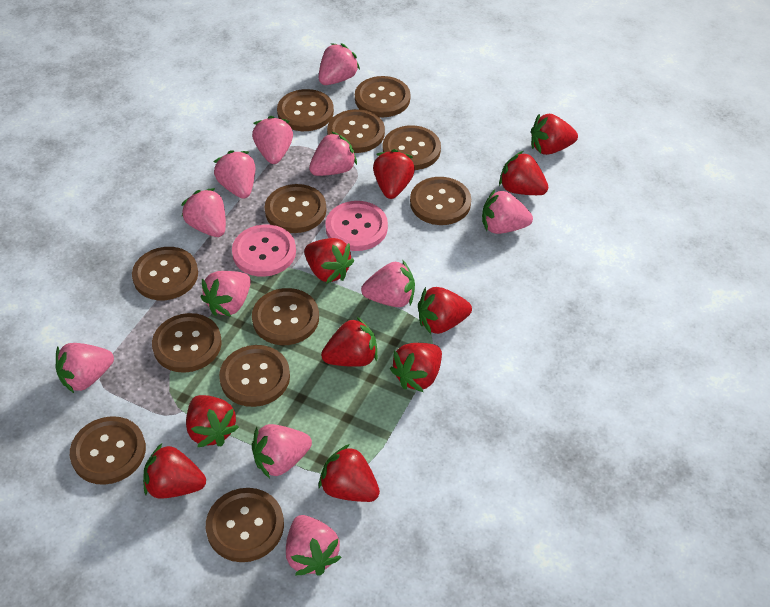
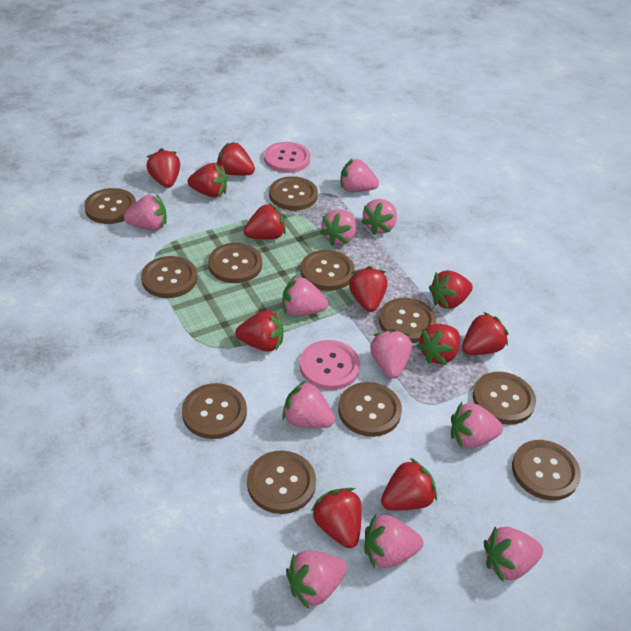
brown button: 12 -> 11
red strawberry: 10 -> 11

